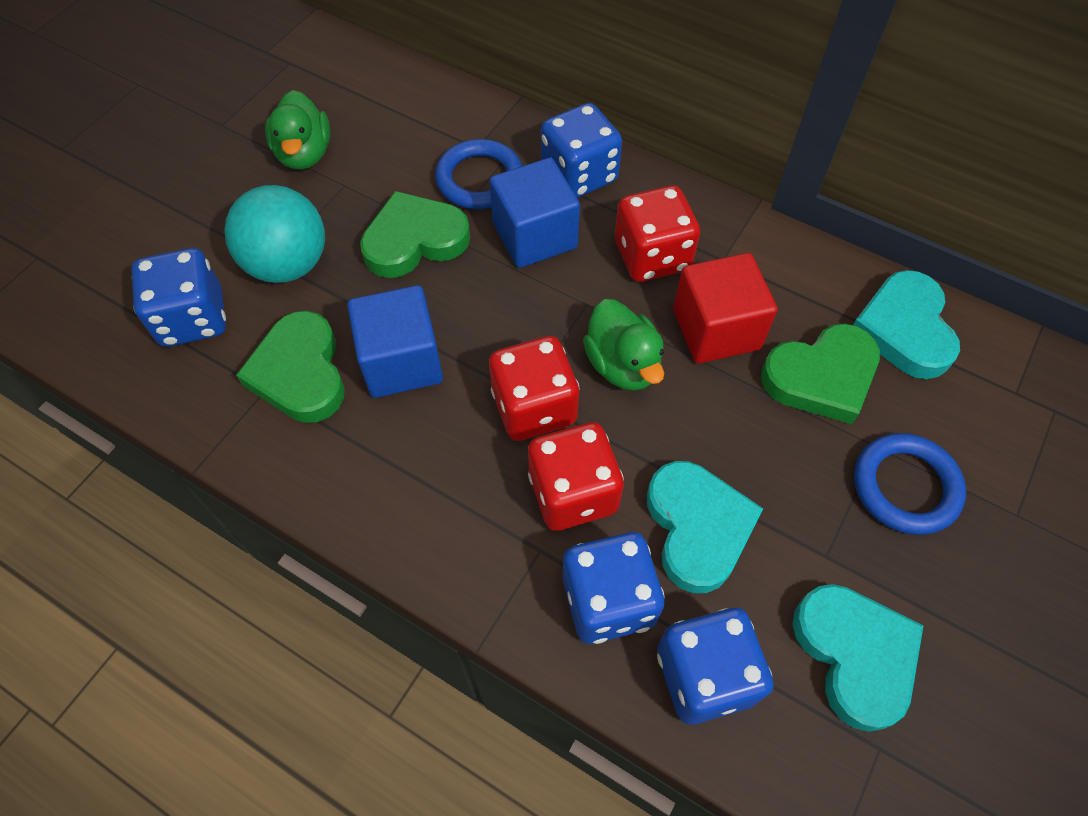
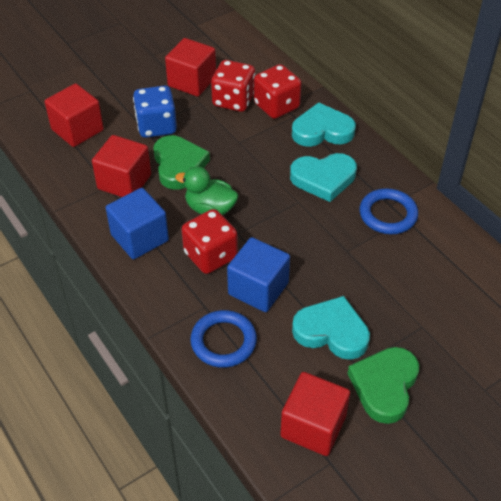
blue dice: 4 -> 1
green duck: 2 -> 1
green heart: 3 -> 2
red cube: 1 -> 4
turquoise ball: 1 -> 0

